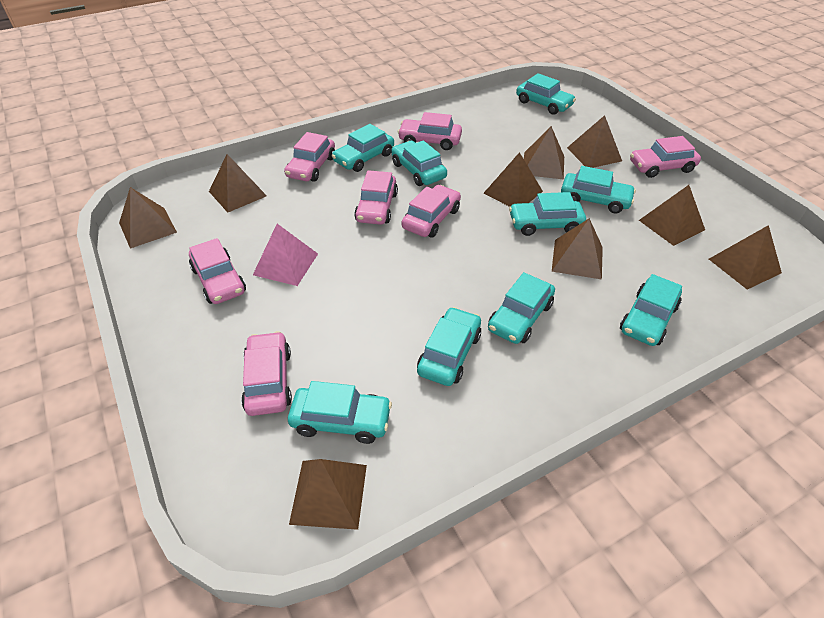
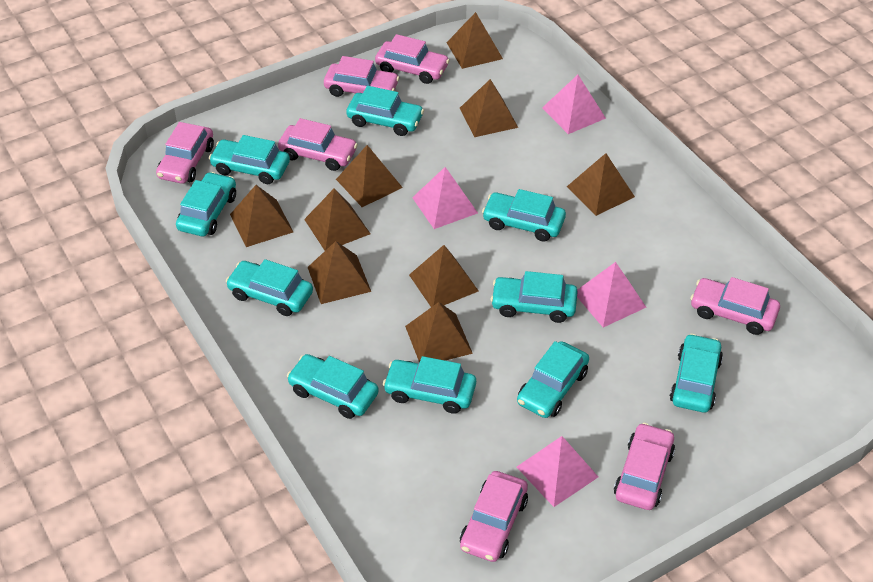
pink pyramid: 1 -> 4
turquoise car: 9 -> 10

